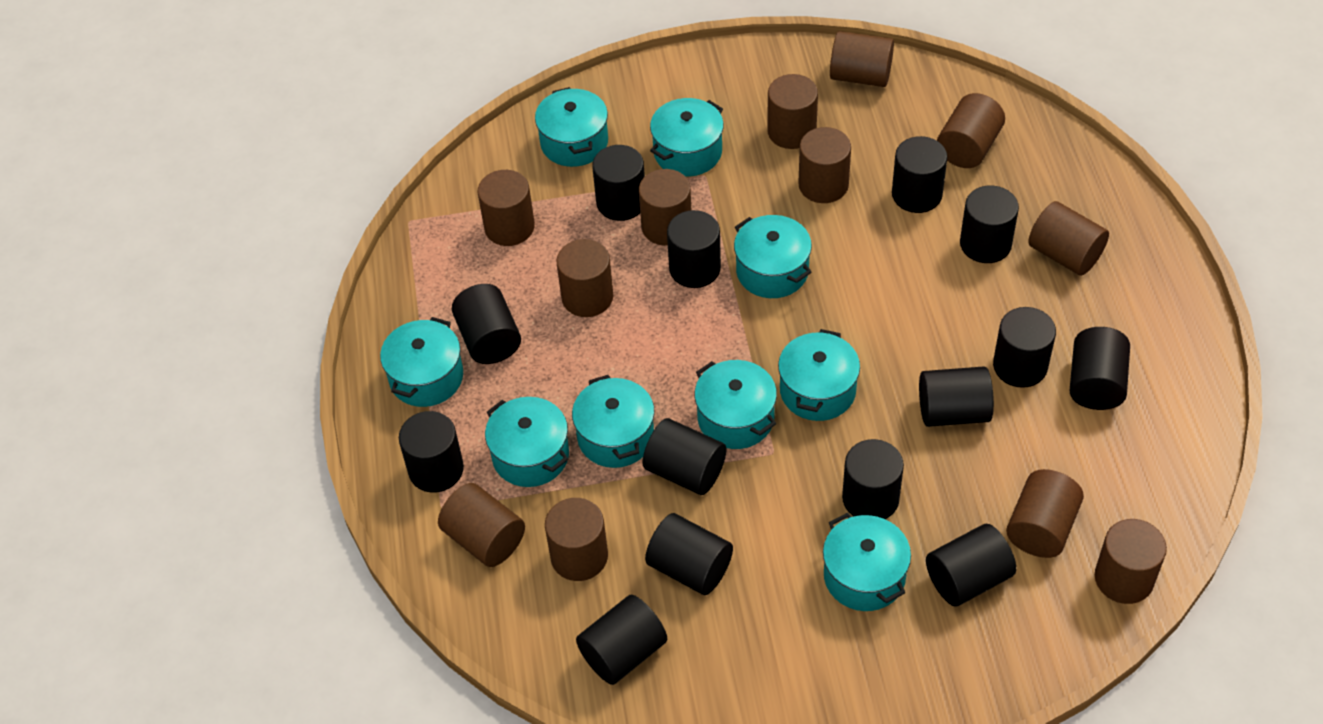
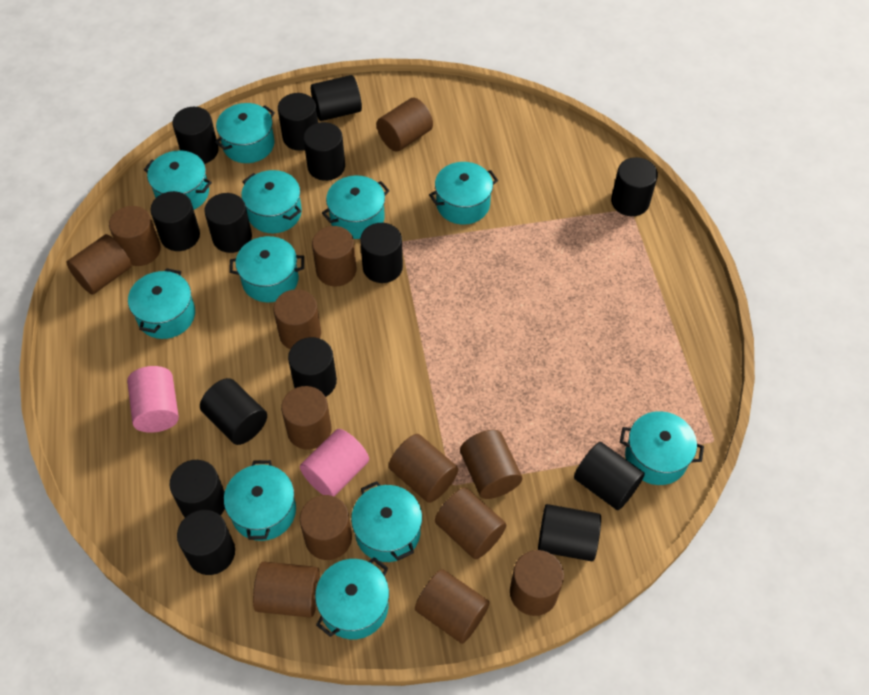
brown cylinder: 12 -> 13
pink cylinder: 0 -> 2
turquoise pot: 9 -> 11

